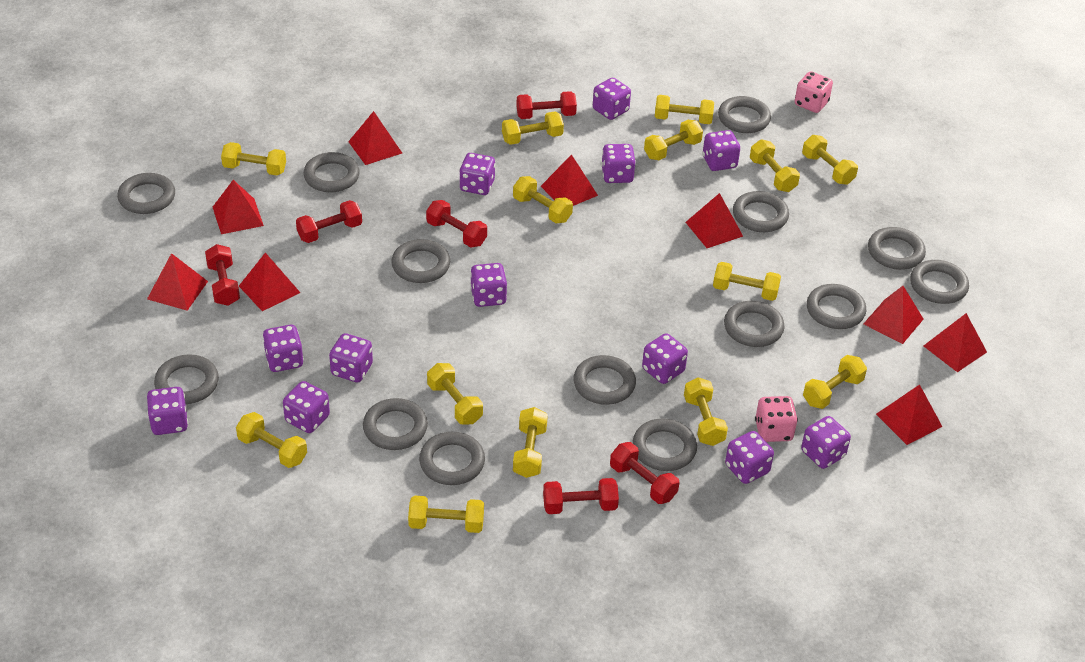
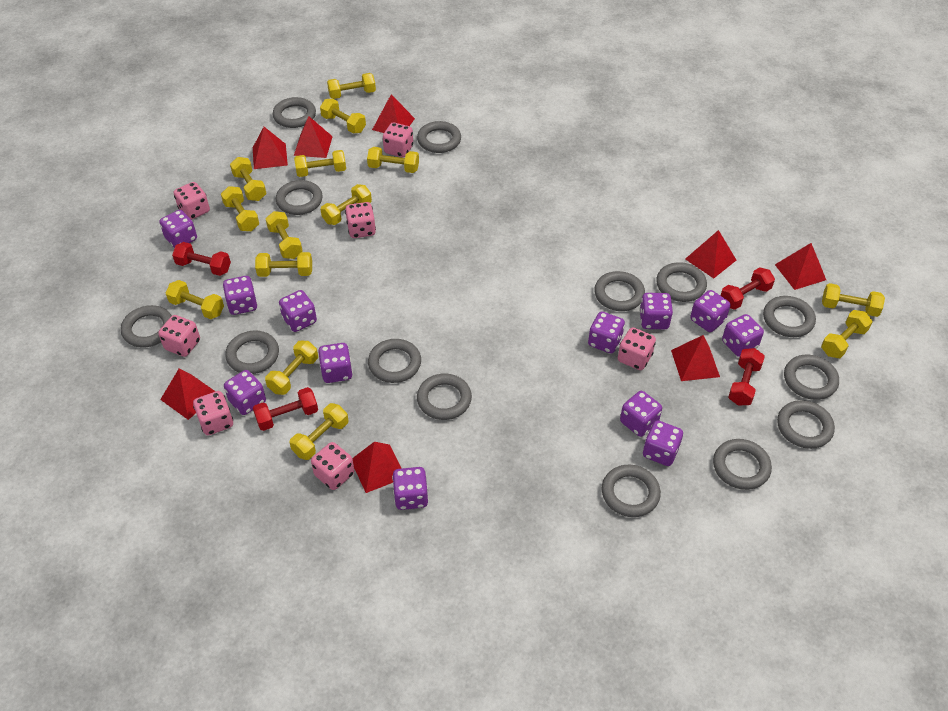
pink dice: 2 -> 7
red dumbbell: 6 -> 4
red pyramid: 9 -> 8

